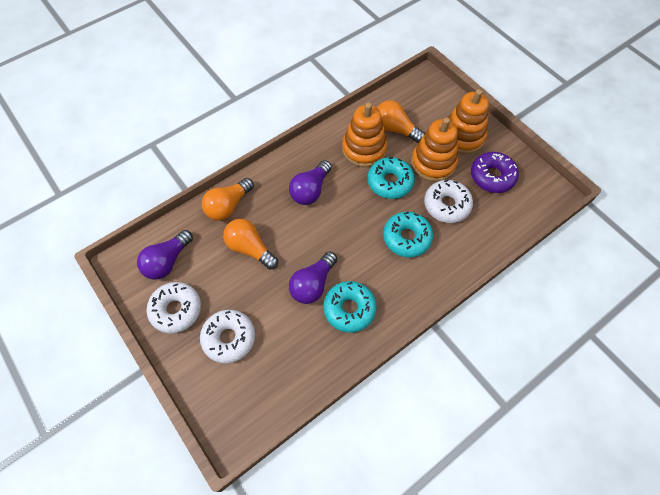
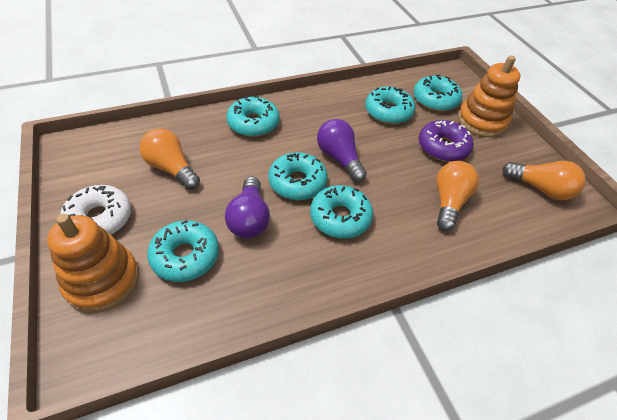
orange stacking toy: 3 -> 2
purple light bulb: 3 -> 2
turquoise donut: 3 -> 6
white donut: 3 -> 1

